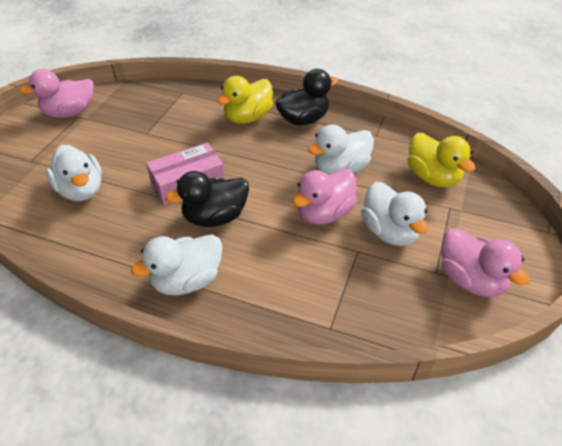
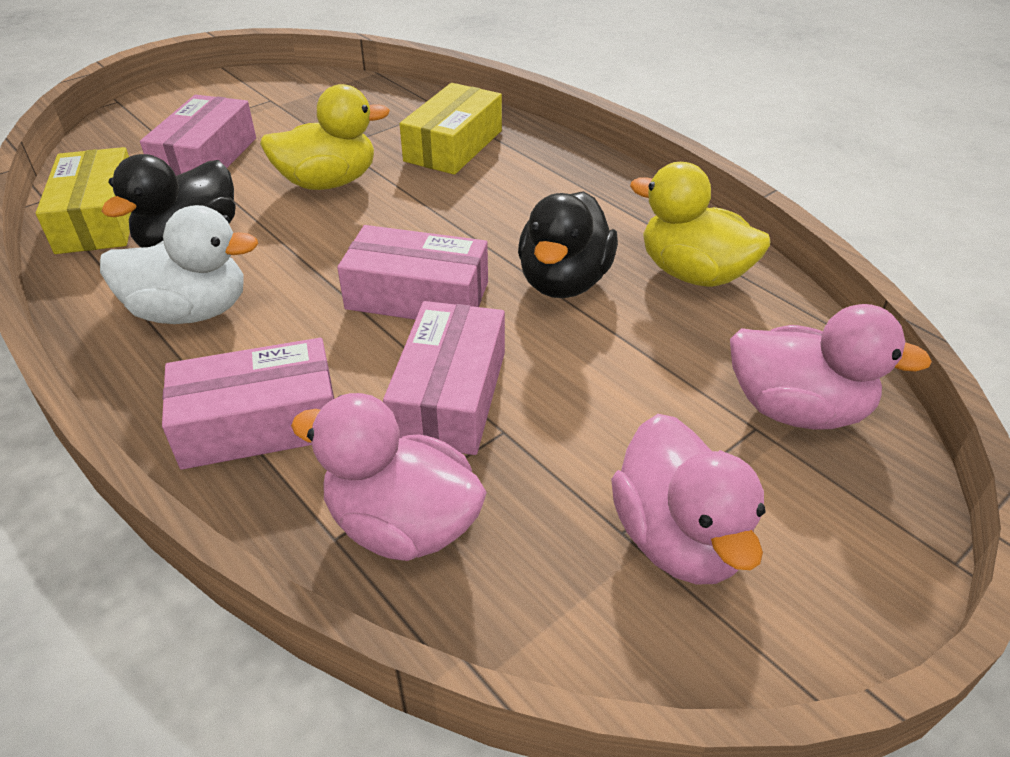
pink box: 1 -> 4
white duck: 4 -> 1
yellow box: 0 -> 2

